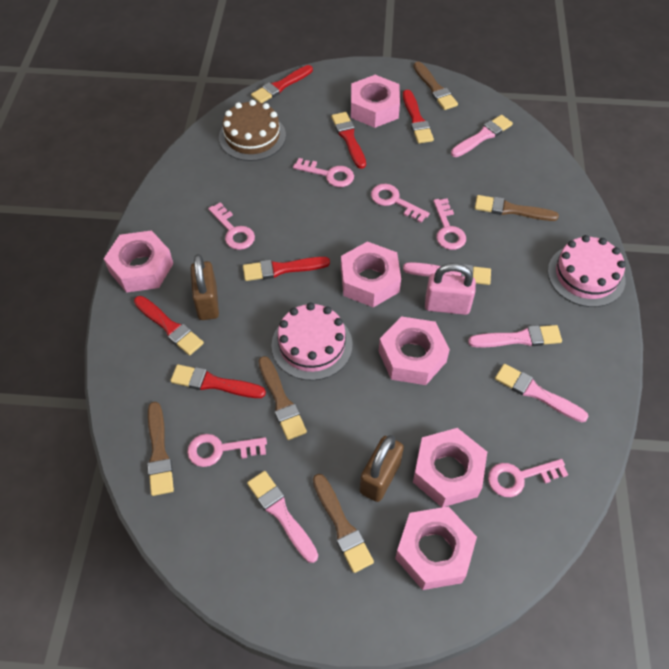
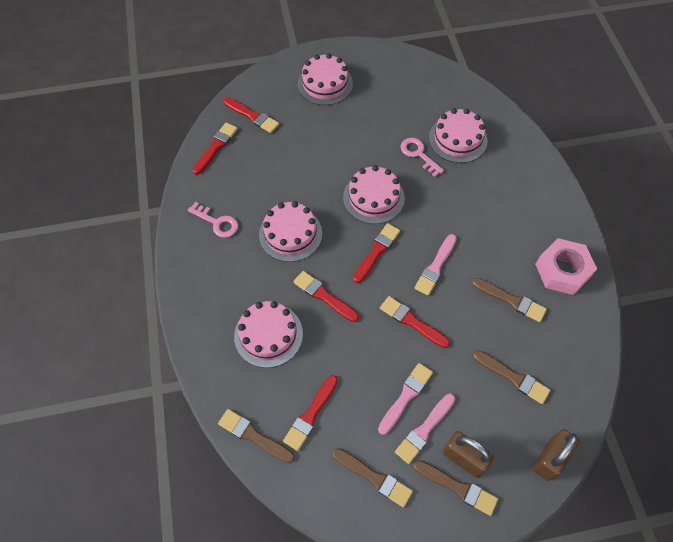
brown cake: 1 -> 0
pink brush: 5 -> 3
pink cake: 2 -> 5
pink key: 6 -> 2
pink nut: 6 -> 1
pink padlock: 1 -> 0

